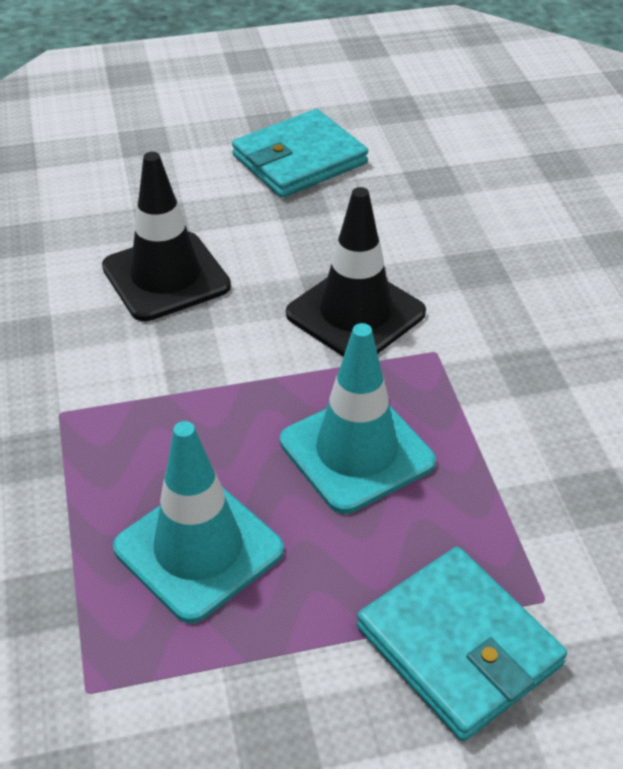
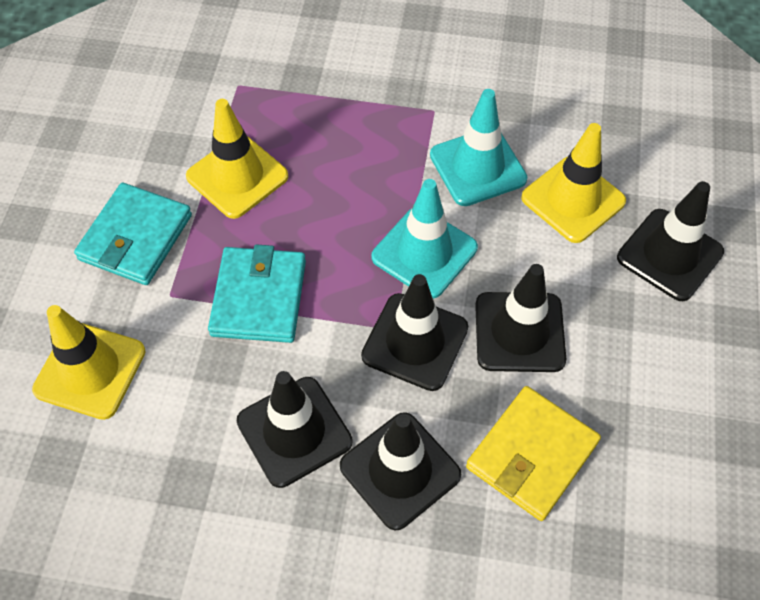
black traffic cone: 2 -> 5
yellow traffic cone: 0 -> 3
yellow wallet: 0 -> 1

